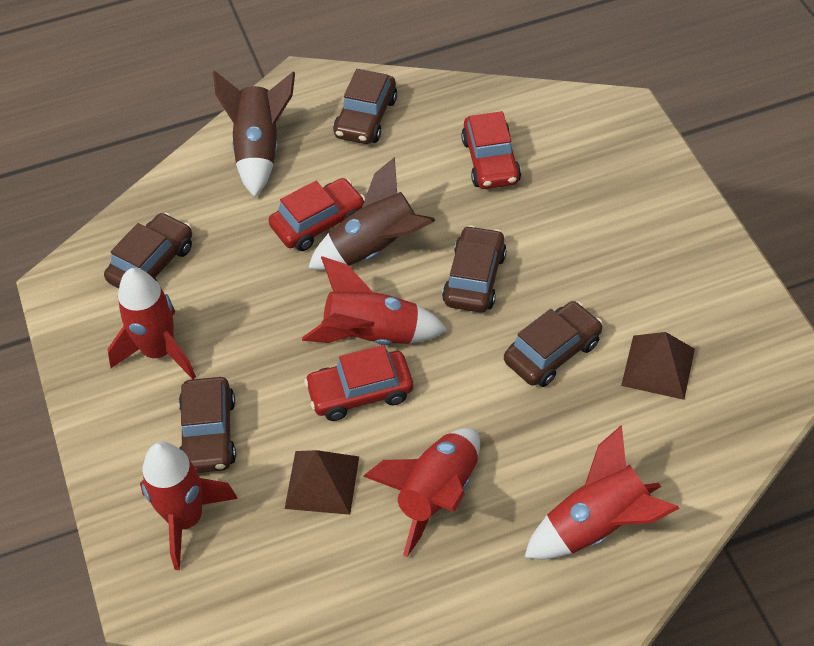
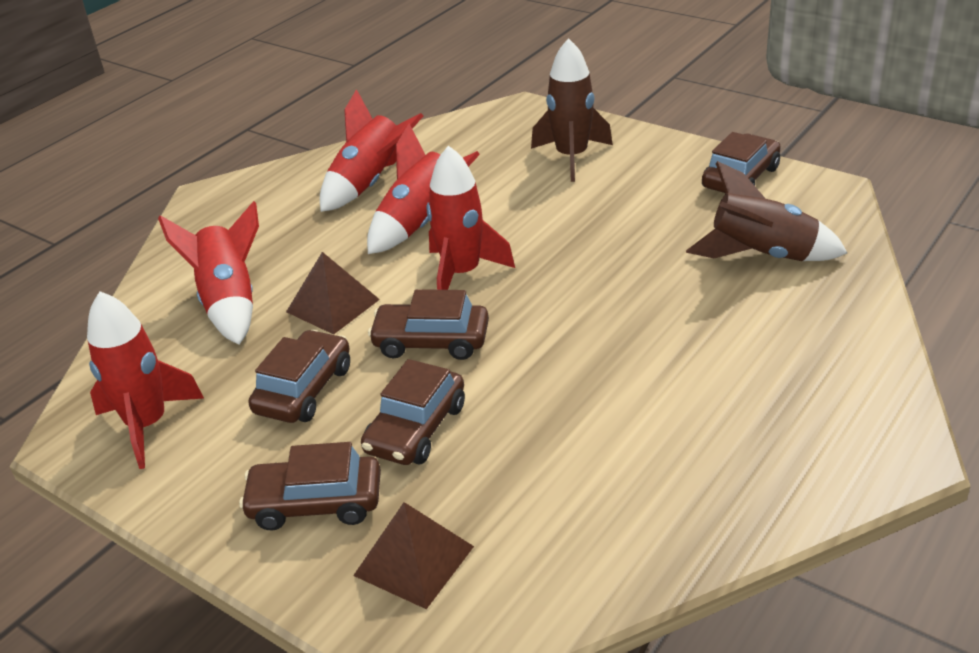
red car: 3 -> 0

